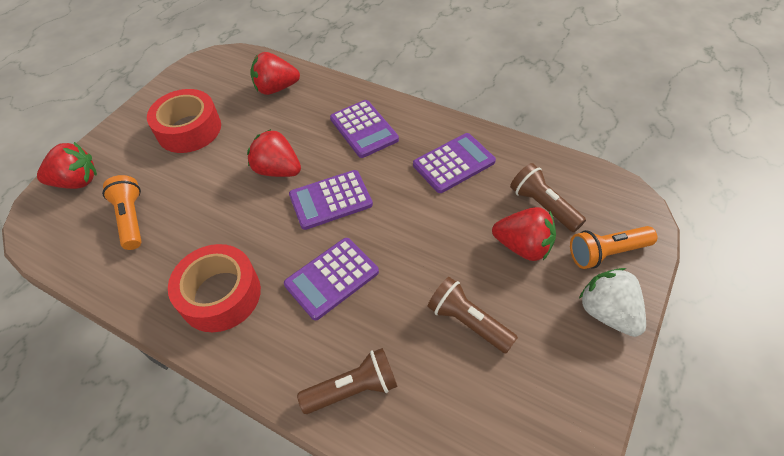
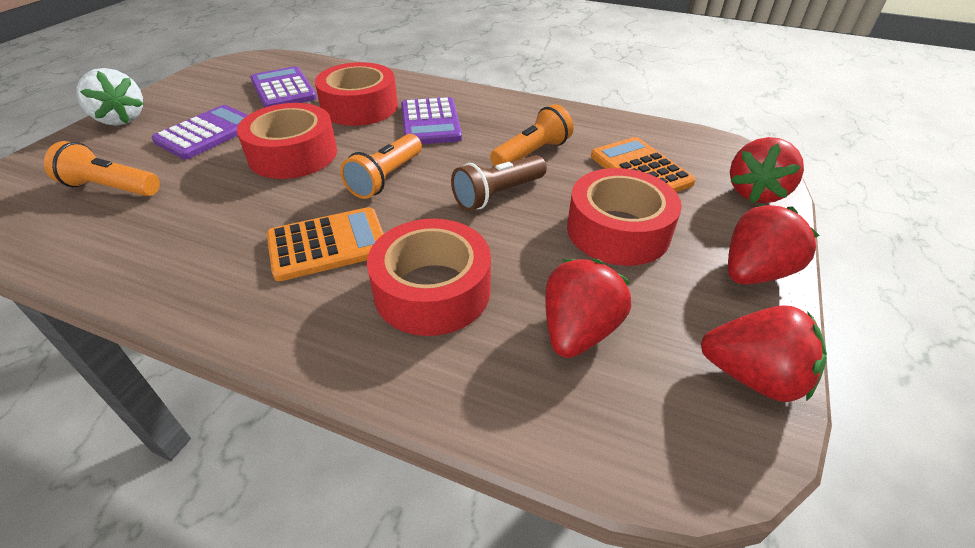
brown flashlight: 3 -> 1
orange calculator: 0 -> 2
orange flashlight: 2 -> 3
purple calculator: 4 -> 3
red tape: 2 -> 4

